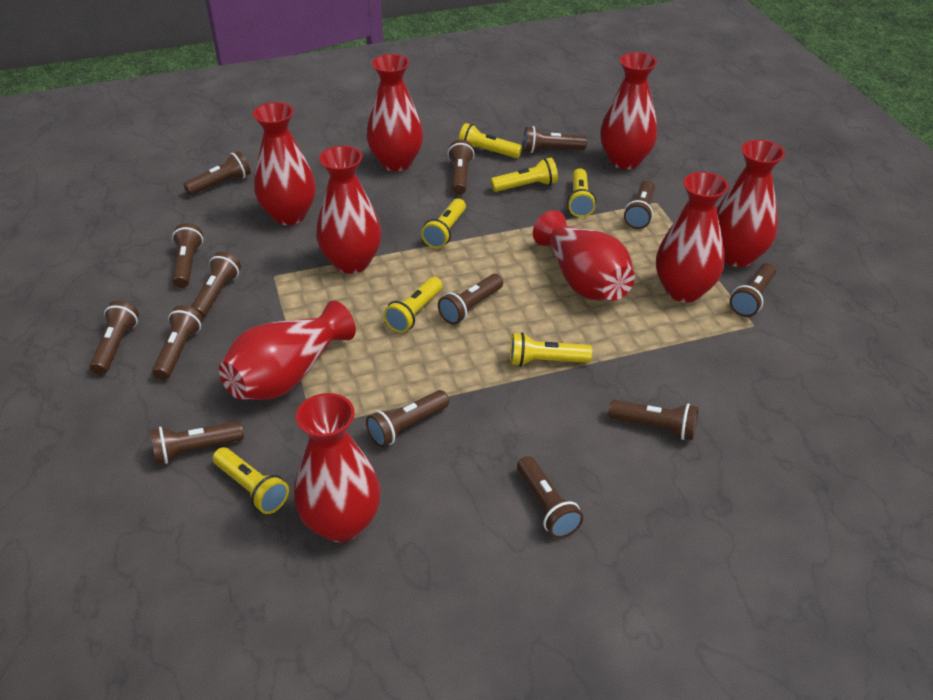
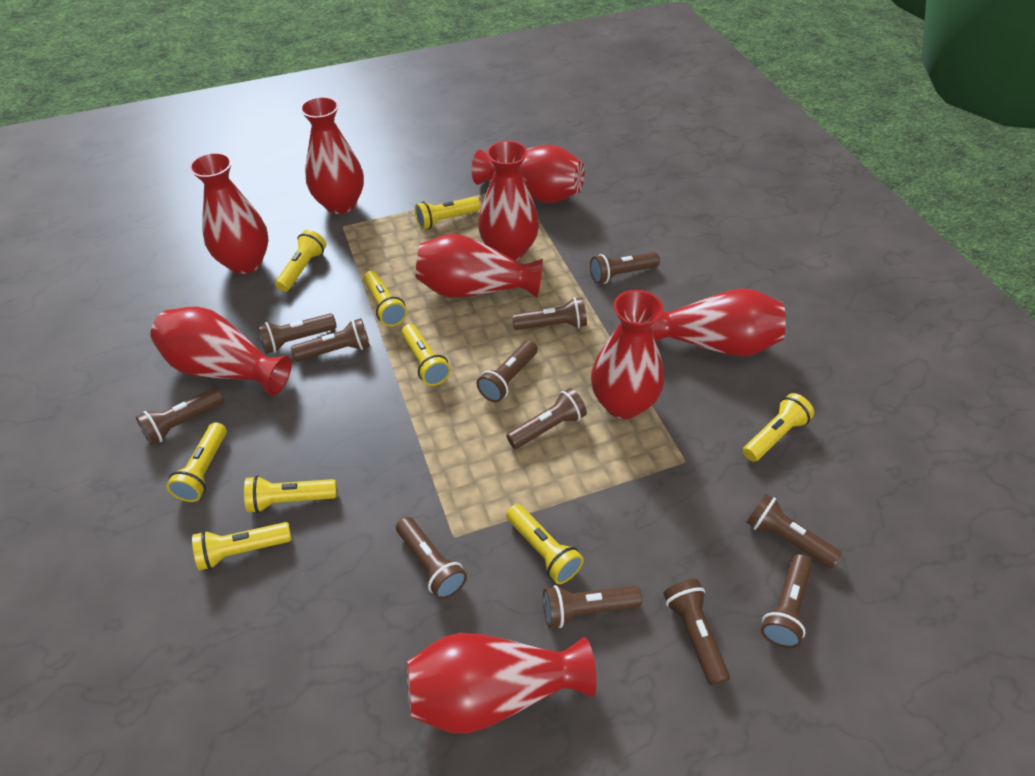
brown flashlight: 14 -> 12
yellow flashlight: 7 -> 9

